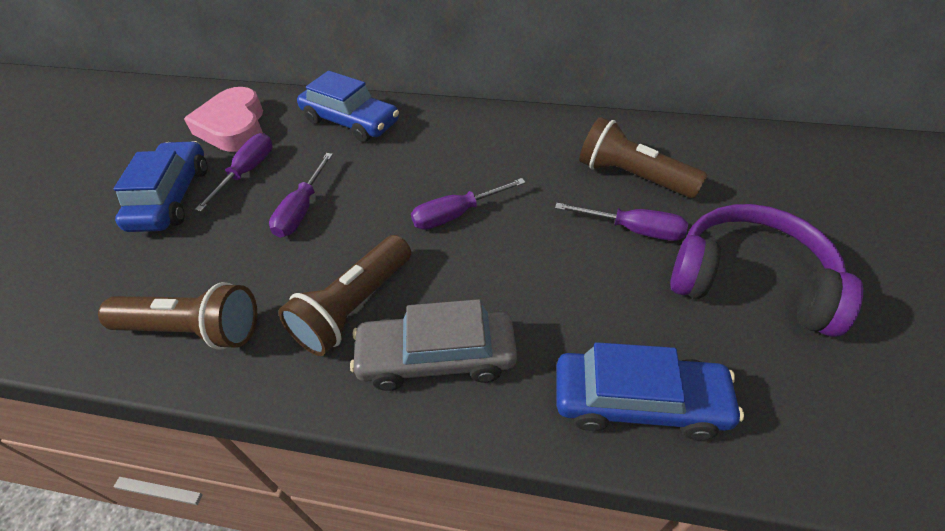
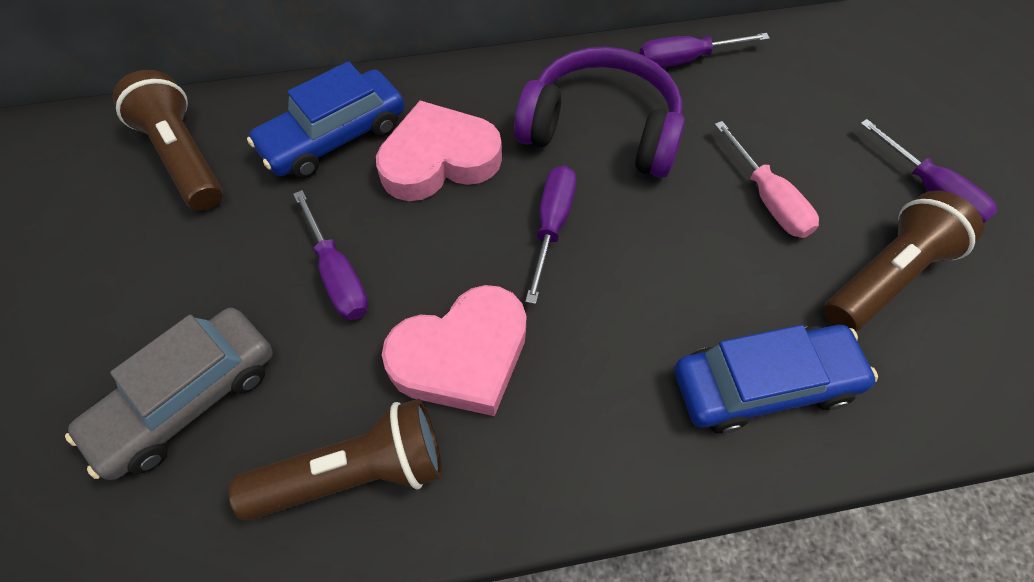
blue car: 3 -> 2
pink heart: 1 -> 2
pink screwdriver: 0 -> 1

